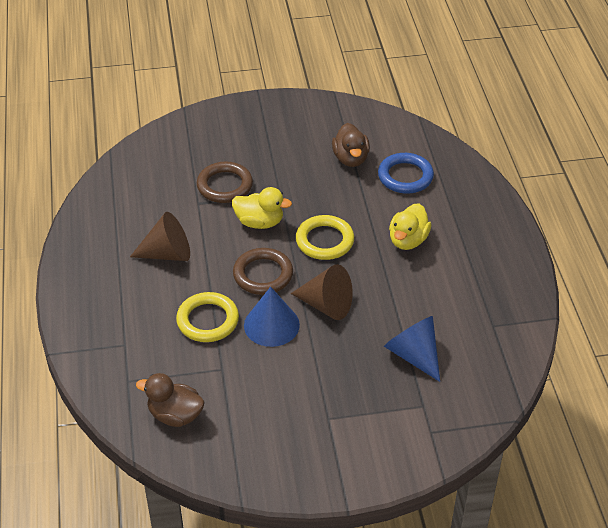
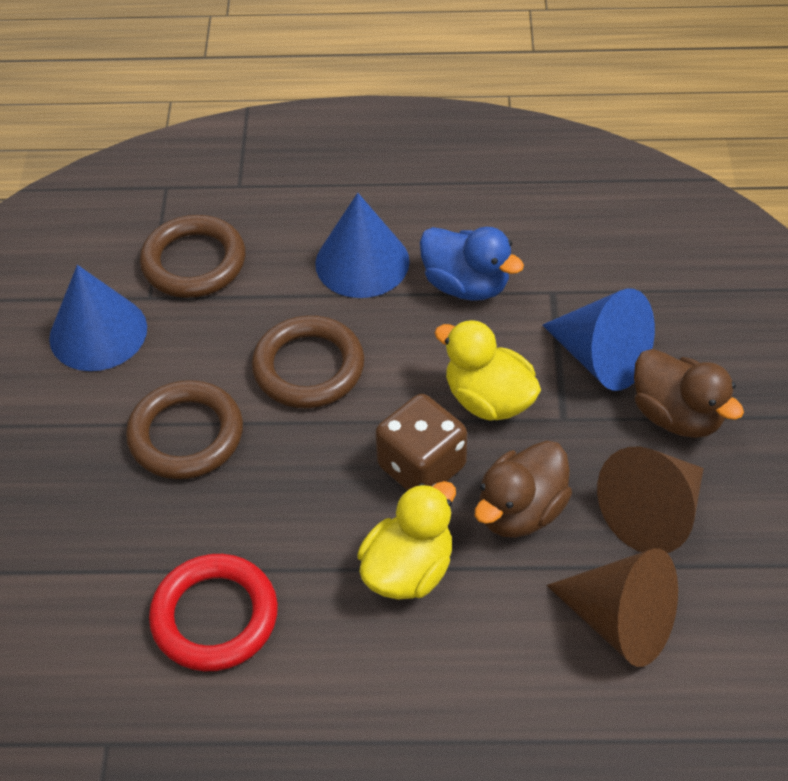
blue cone: 2 -> 3
blue duck: 0 -> 1
blue ring: 1 -> 0
brown dice: 0 -> 1
brown ring: 2 -> 3
red ring: 0 -> 1
yellow ring: 2 -> 0

